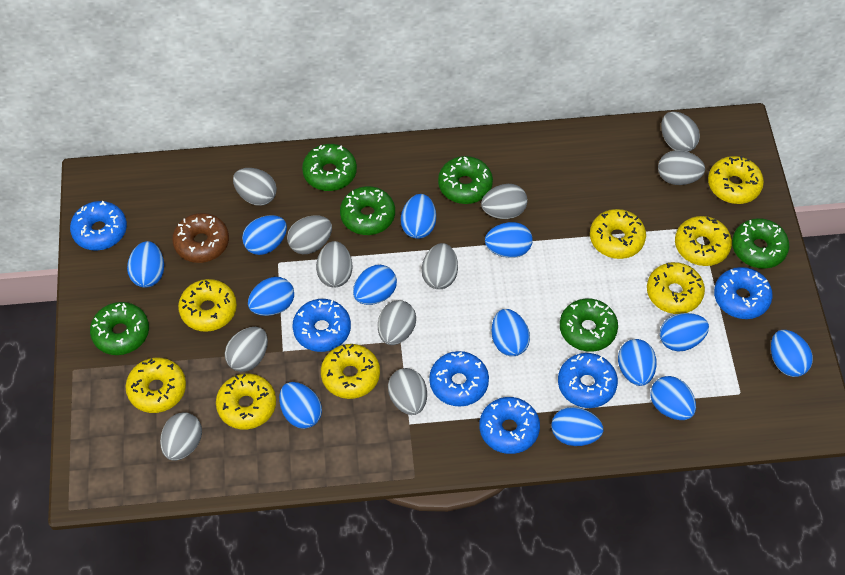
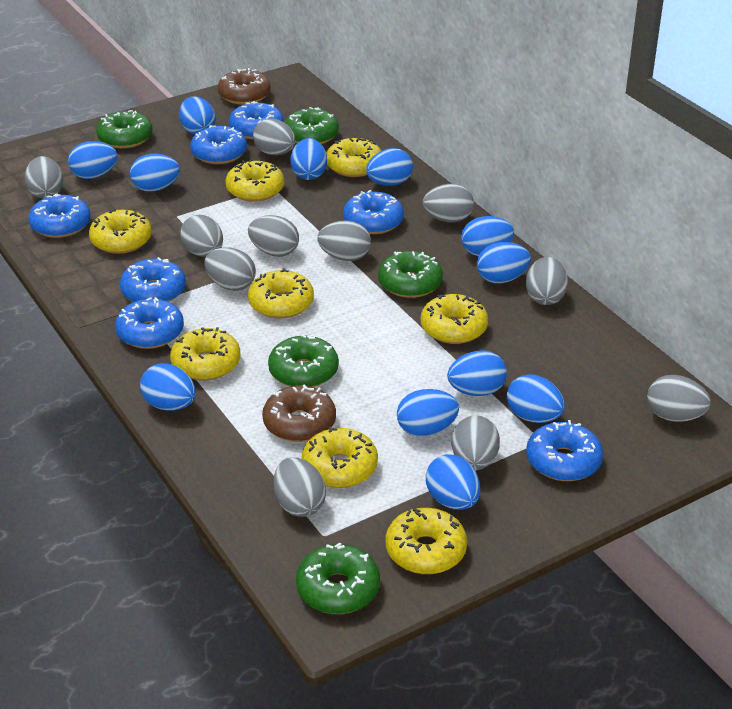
blue donut: 6 -> 7
blue egg: 13 -> 12
brown donut: 1 -> 2
green donut: 6 -> 5

